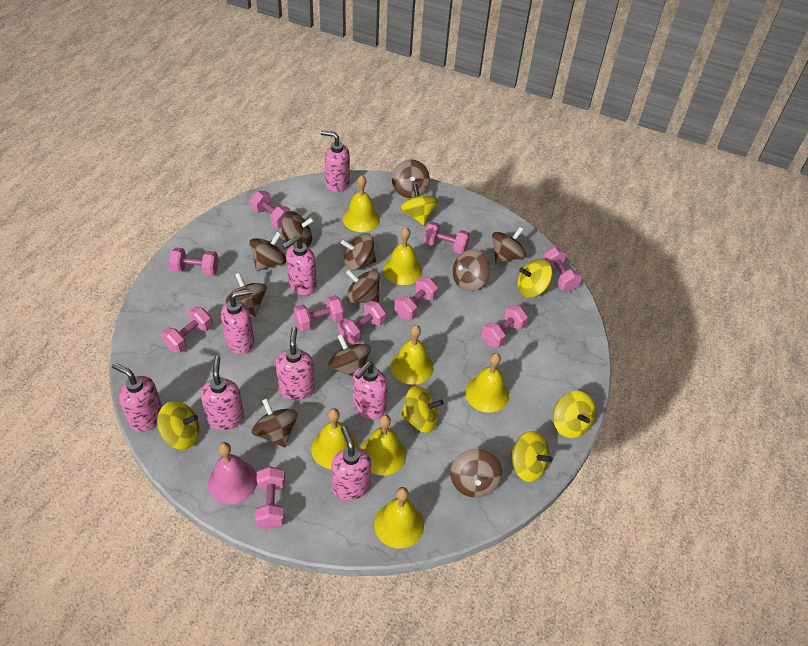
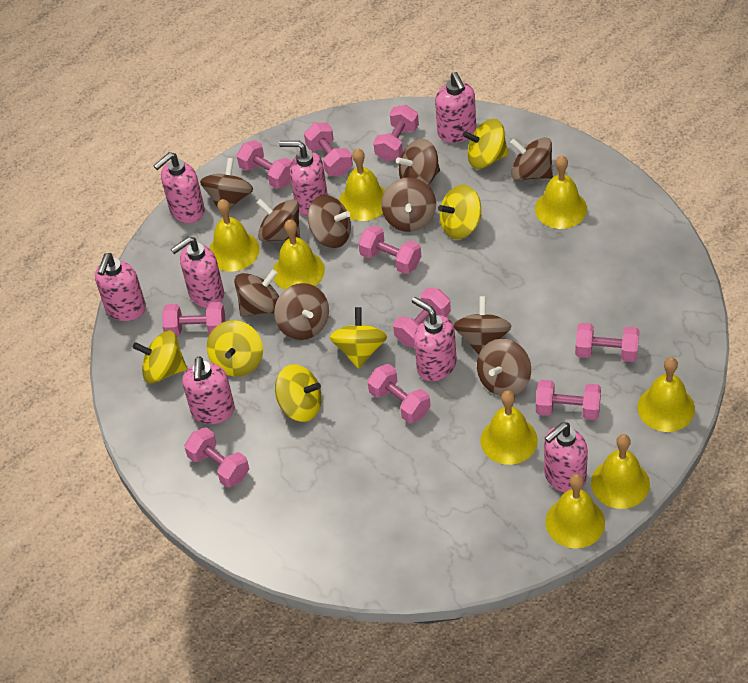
brown spinning top: 11 -> 10
pink bell: 1 -> 0
yellow bell: 7 -> 8

